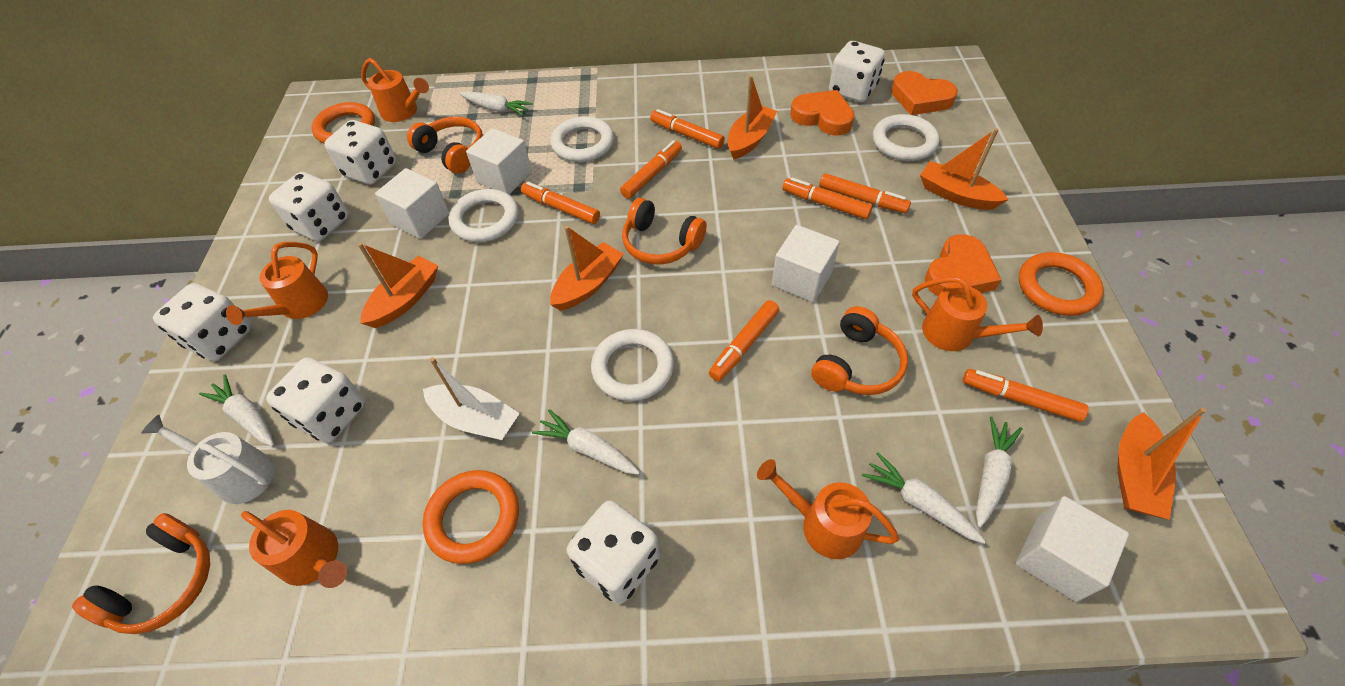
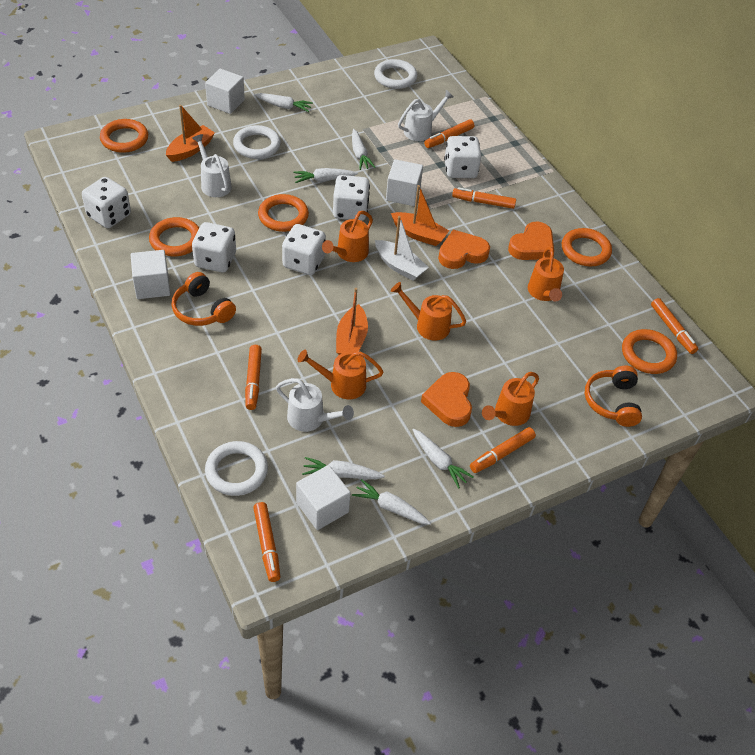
orange boat: 5 -> 3
orange headphones: 4 -> 2
orange marker: 7 -> 6
orange ring: 3 -> 5
white carrot: 5 -> 6
white dice: 6 -> 5
white ring: 4 -> 3
white watering can: 1 -> 3

